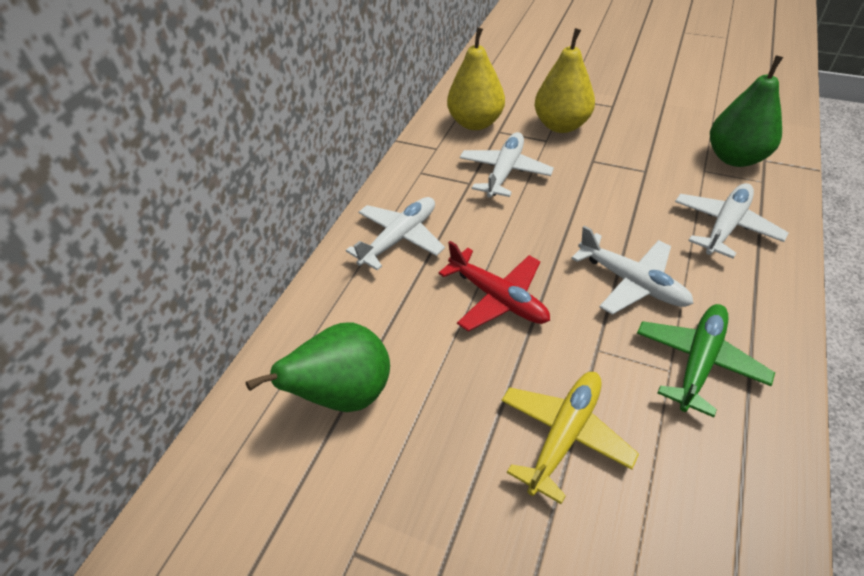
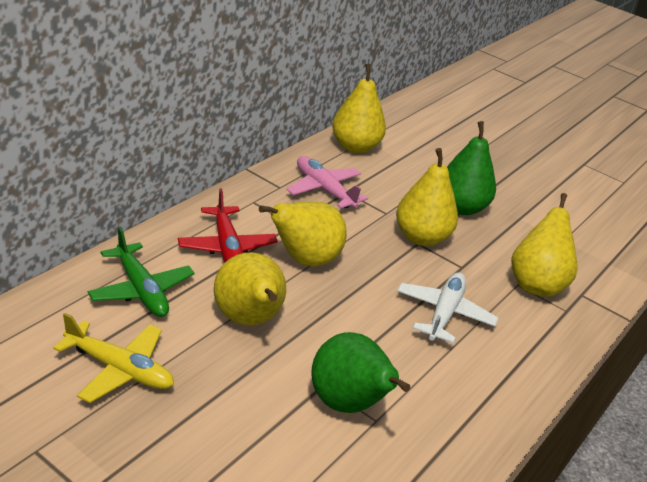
pink plane: 0 -> 1
white plane: 4 -> 1
yellow pear: 2 -> 5

